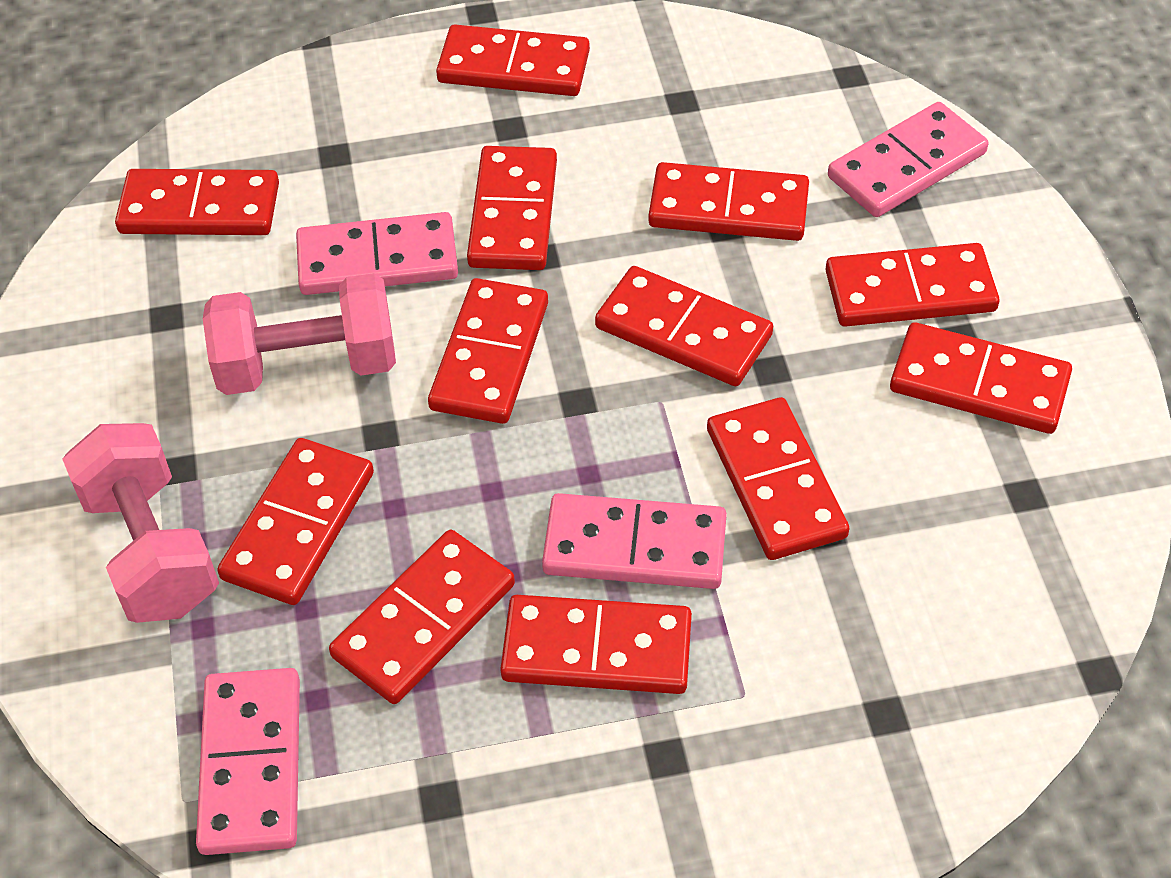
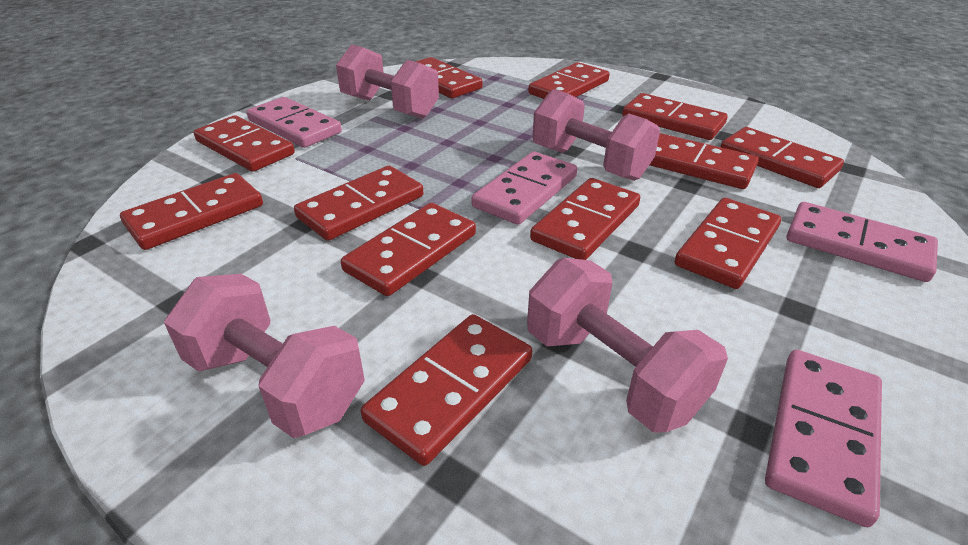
pink dumbbell: 2 -> 4

